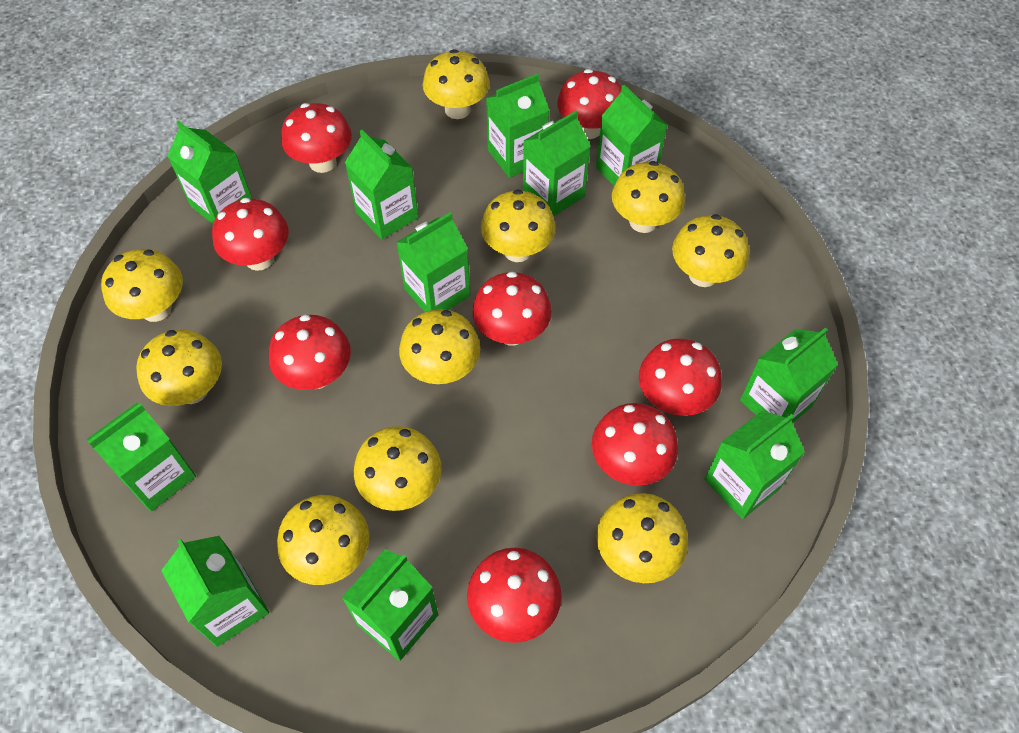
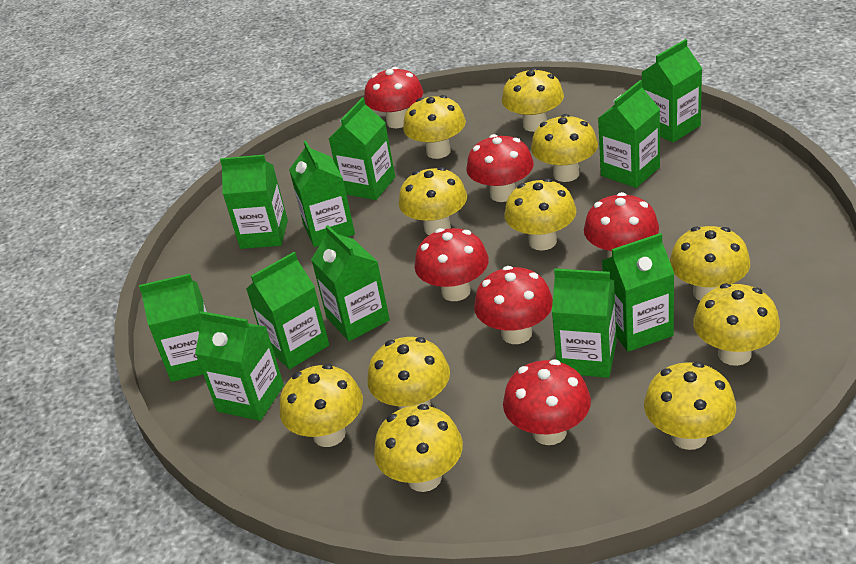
red mushroom: 8 -> 6
yellow mushroom: 10 -> 11

